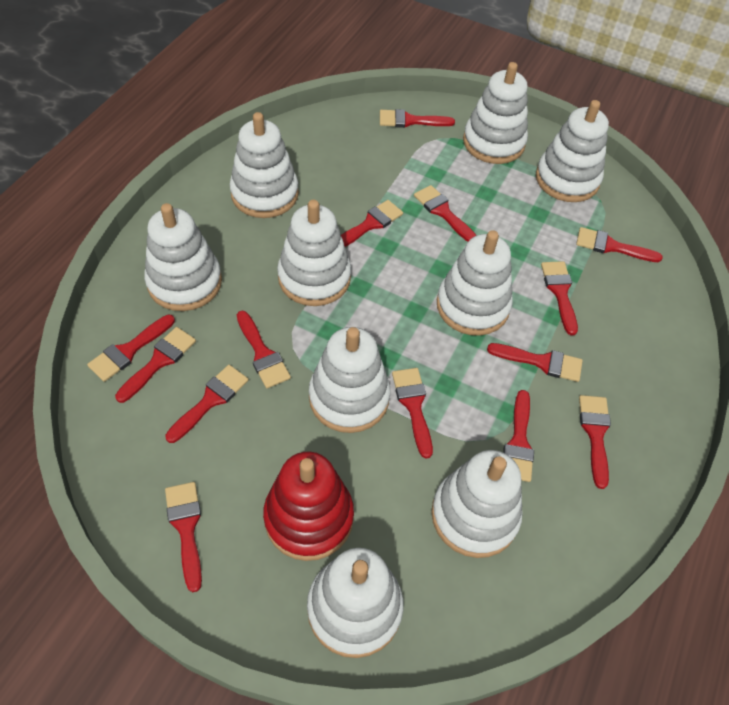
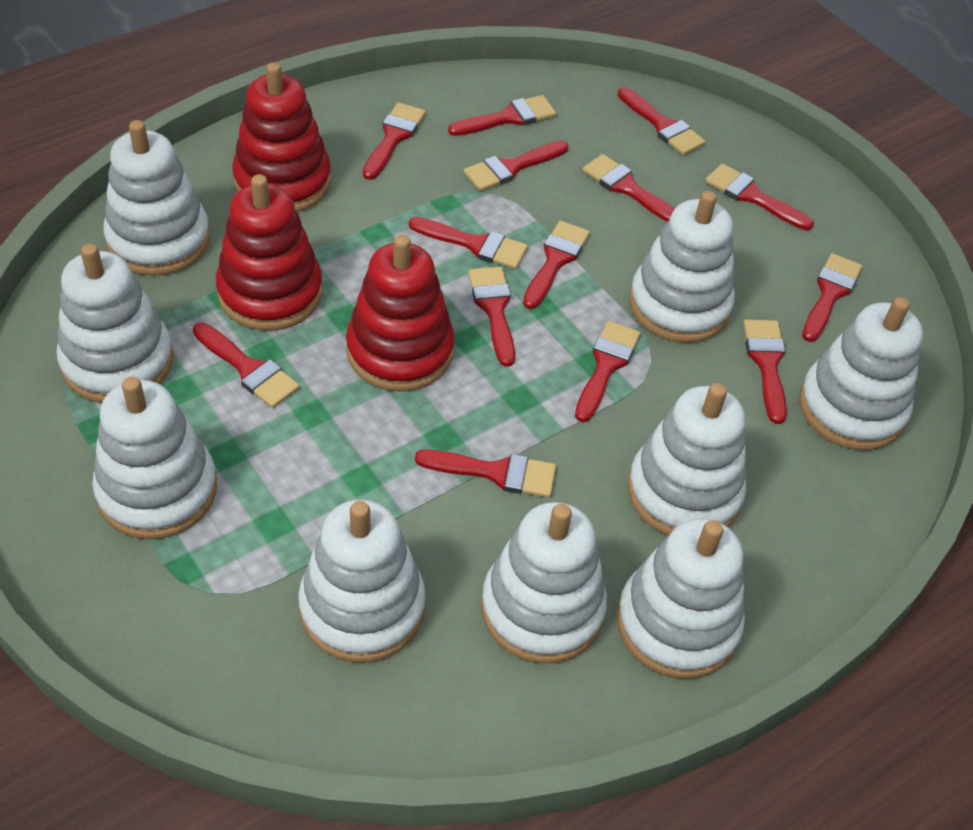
red stacking toy: 1 -> 3

